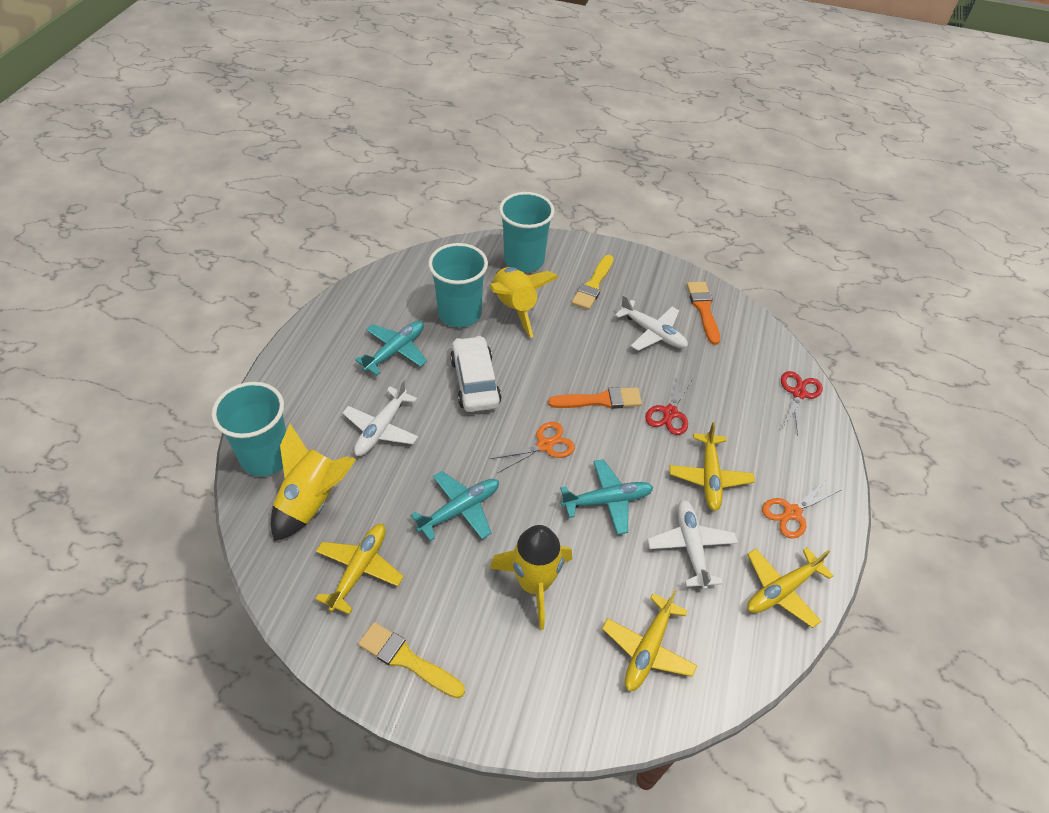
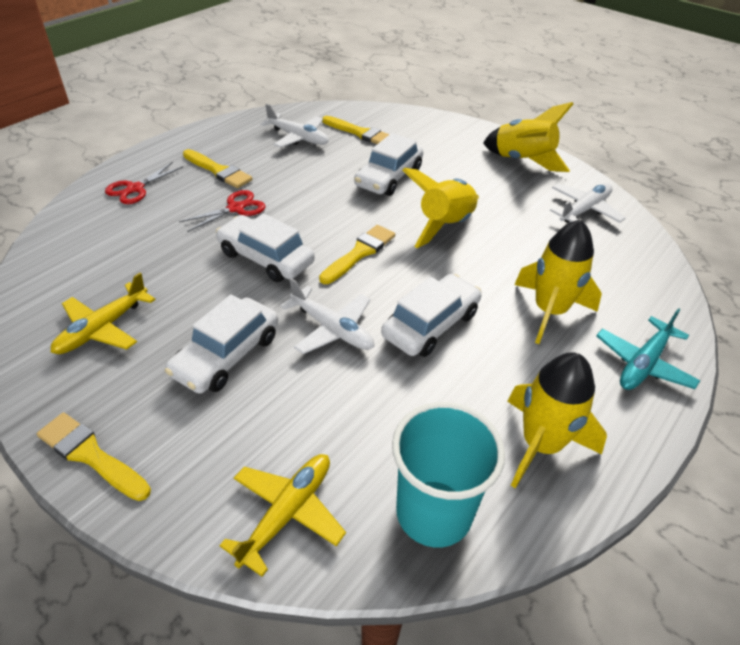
orange brush: 2 -> 0
orange scissors: 2 -> 0
turquoise cup: 3 -> 1
turquoise plane: 3 -> 1
white car: 1 -> 4
yellow brush: 2 -> 4
yellow plane: 4 -> 2
yellow rocket: 3 -> 4

